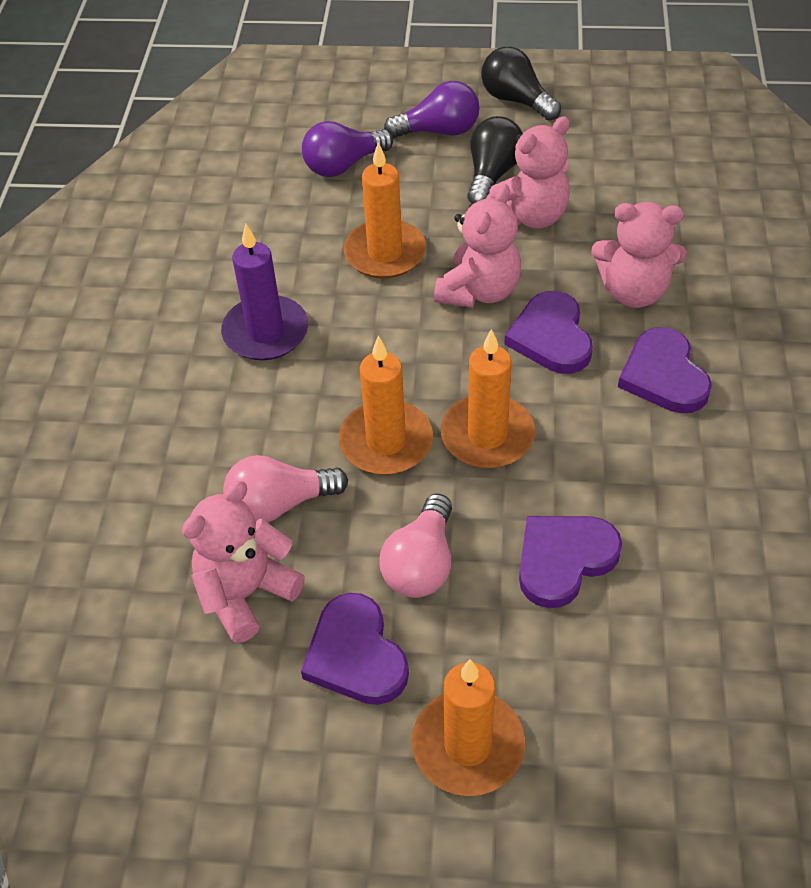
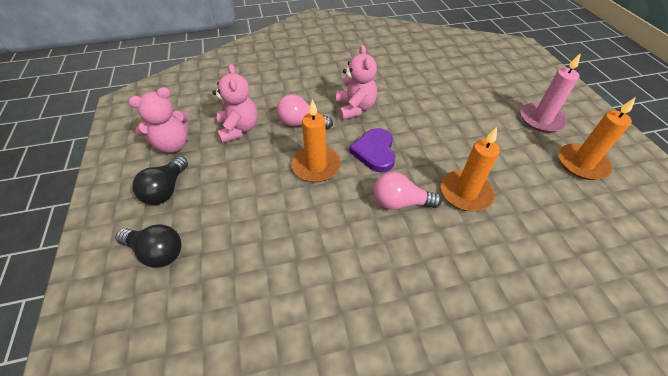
orange candle: 4 -> 3
pink candle: 0 -> 1
pink teddy bear: 4 -> 3
purple candle: 1 -> 0
purple heart: 4 -> 1
purple light bulb: 2 -> 0

